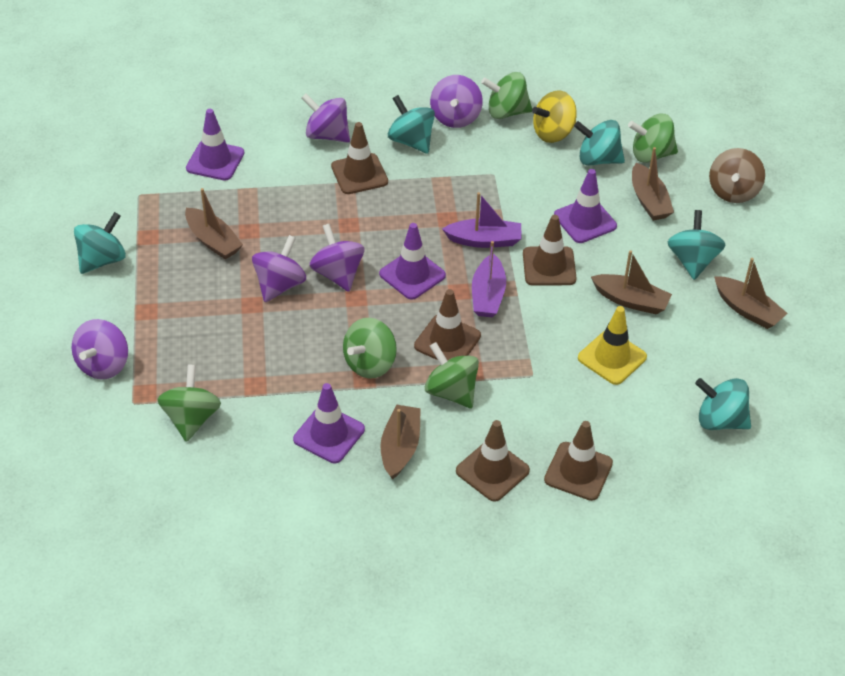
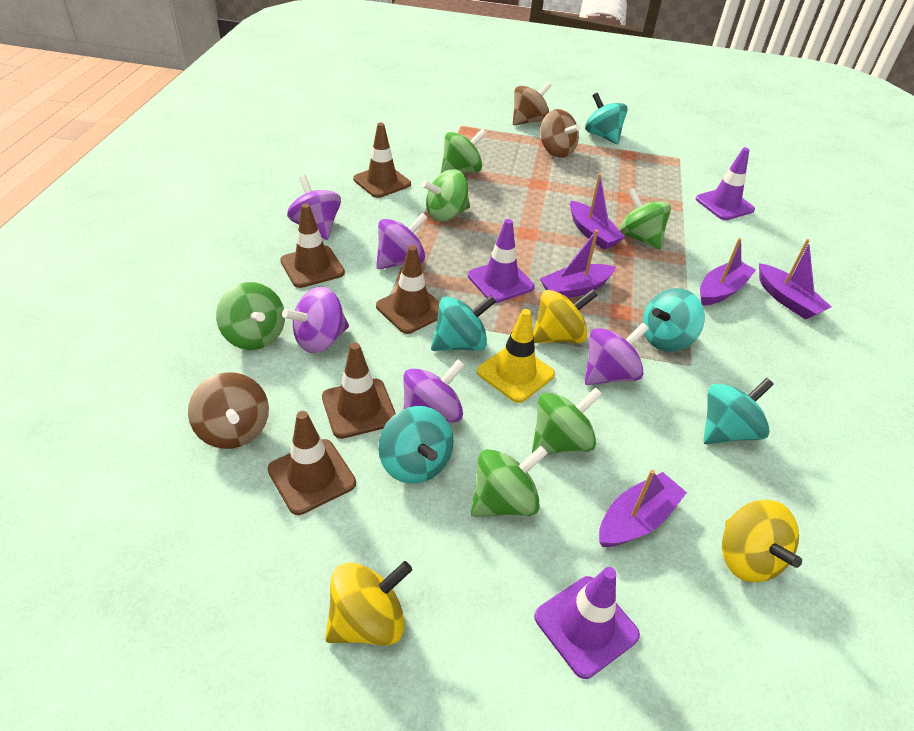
brown boat: 5 -> 0
brown spinning top: 1 -> 3
green spinning top: 5 -> 6
purple boat: 2 -> 5
purple traffic cone: 4 -> 3
yellow spinning top: 1 -> 3

